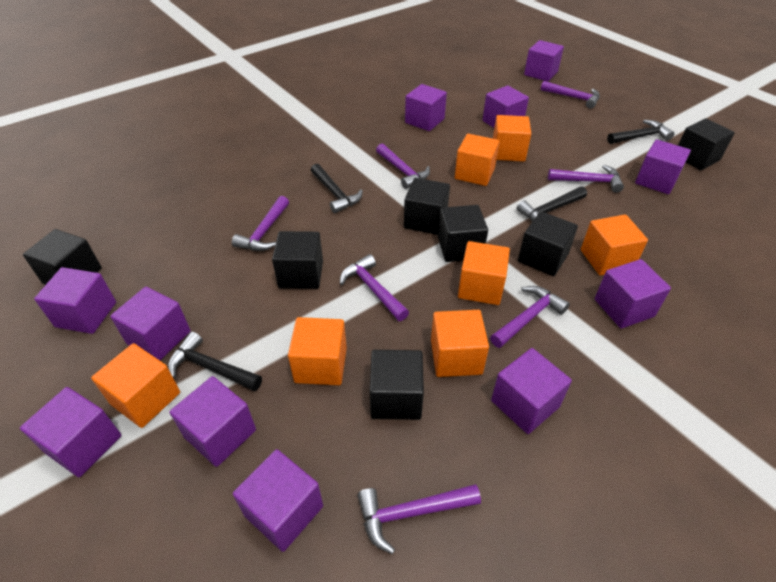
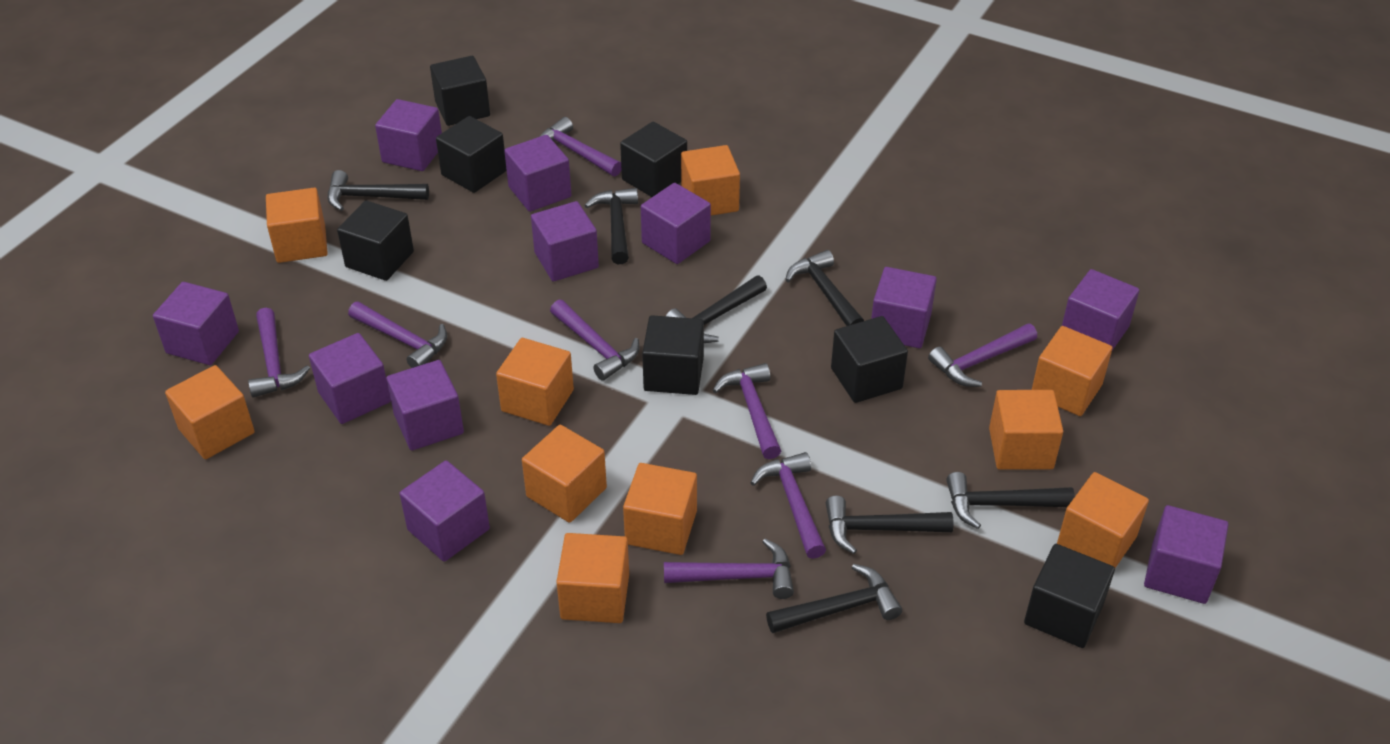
black hammer: 4 -> 7
orange cube: 7 -> 10
purple hammer: 7 -> 8

